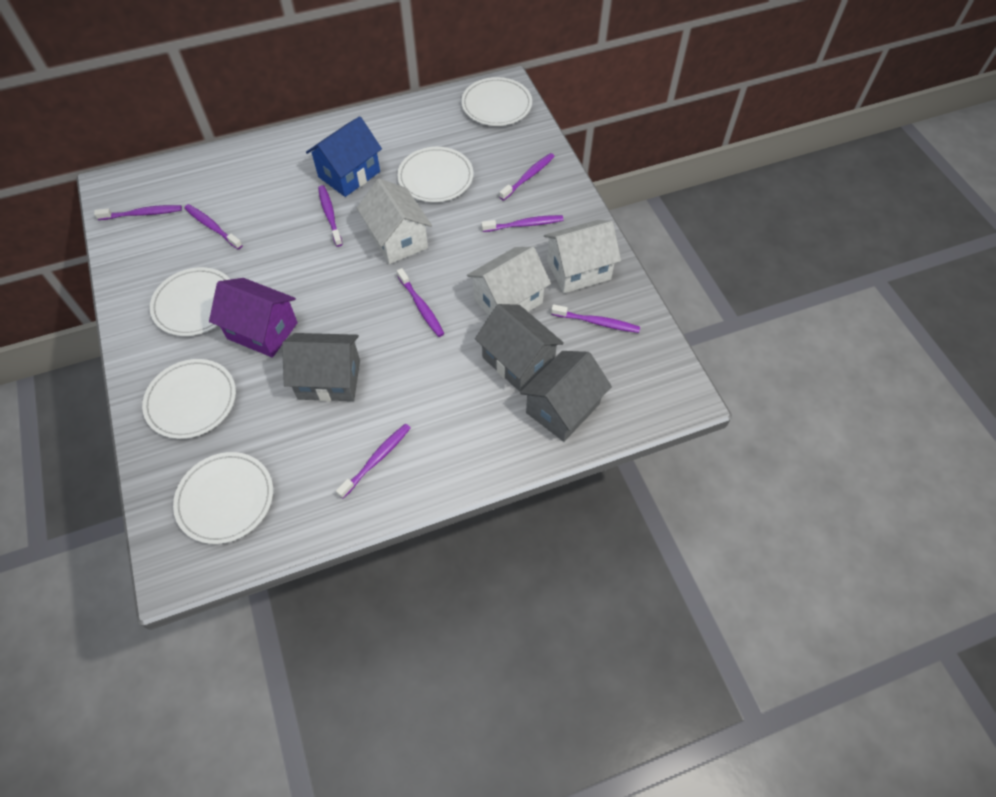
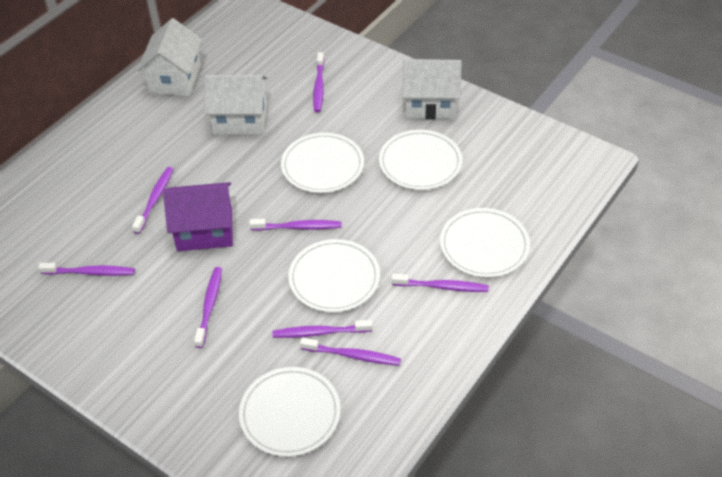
blue house: 1 -> 0
grey house: 3 -> 0

